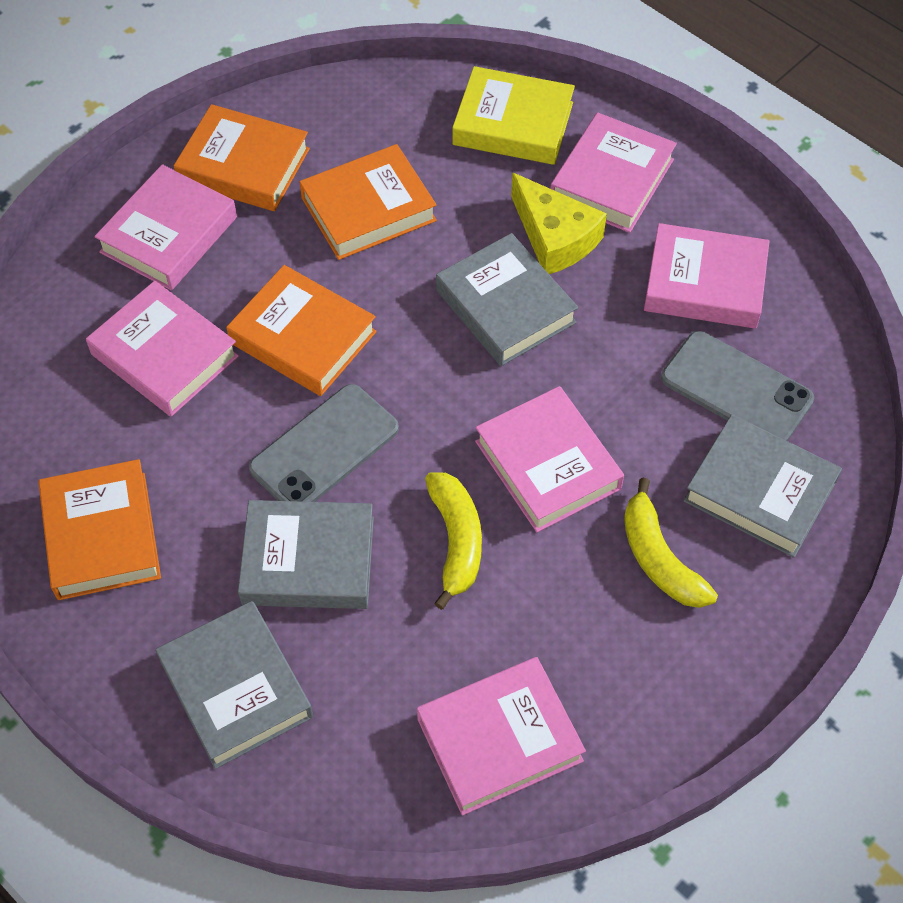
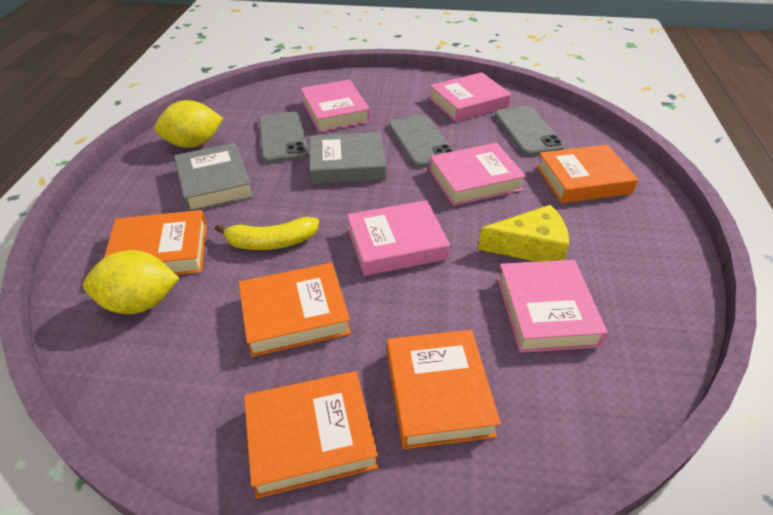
grey book: 4 -> 2
grey phone: 2 -> 3
orange book: 4 -> 5
pink book: 6 -> 5
yellow banana: 2 -> 1
yellow book: 1 -> 0
yellow lemon: 0 -> 2

